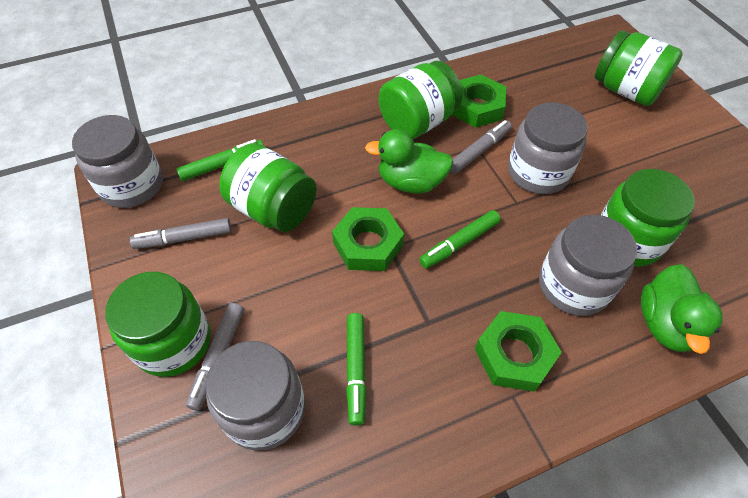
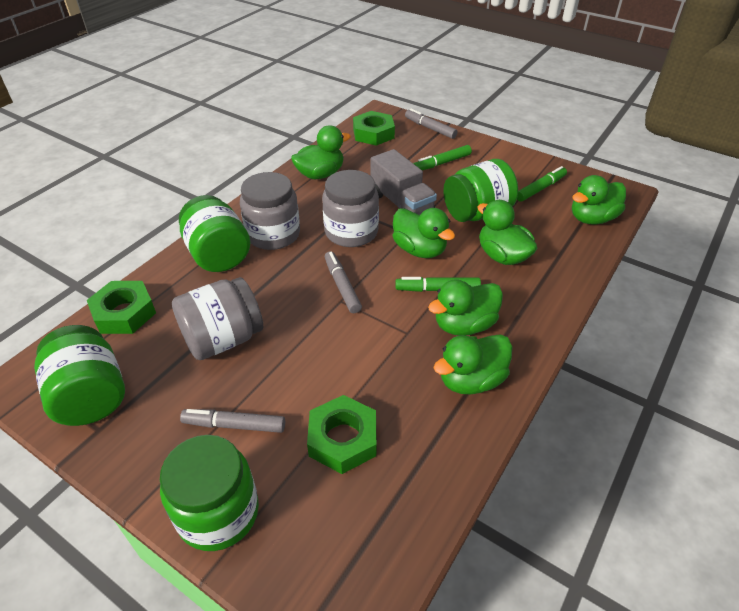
green duck: 2 -> 6
green jar: 5 -> 4
grey jar: 4 -> 3
grey truck: 0 -> 1

